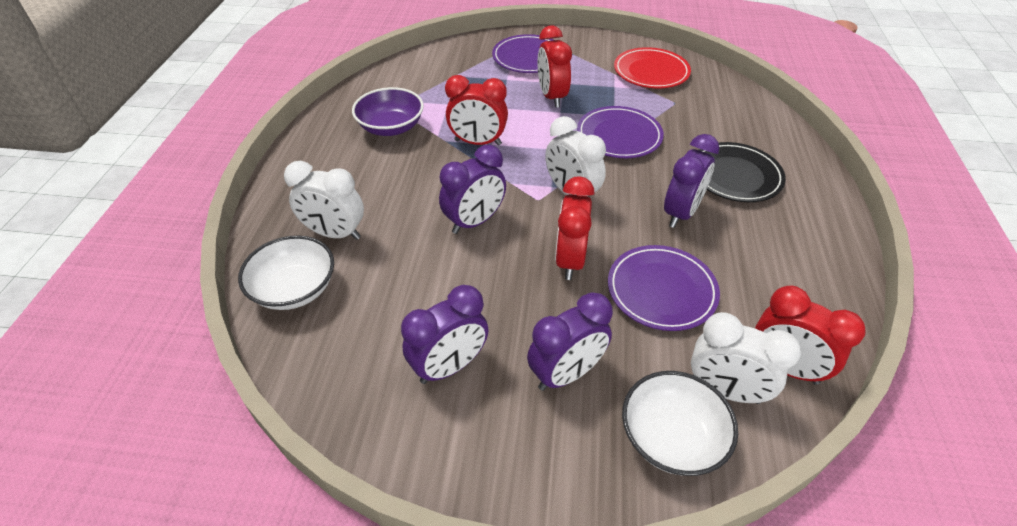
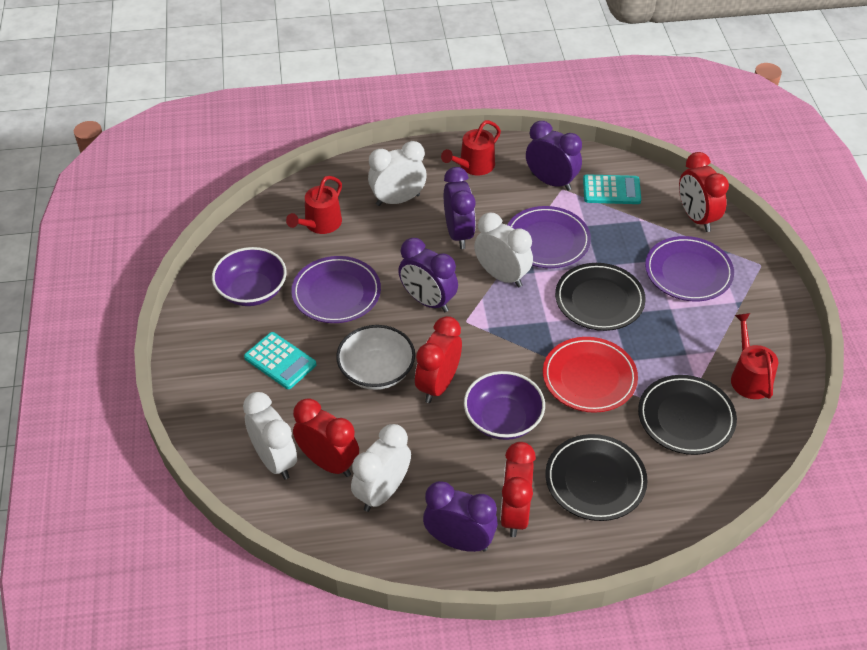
black plate: 1 -> 3
purple bowl: 1 -> 2
red watering can: 0 -> 3
turquoise calculator: 0 -> 2
white bowl: 2 -> 1
white clock: 3 -> 4

